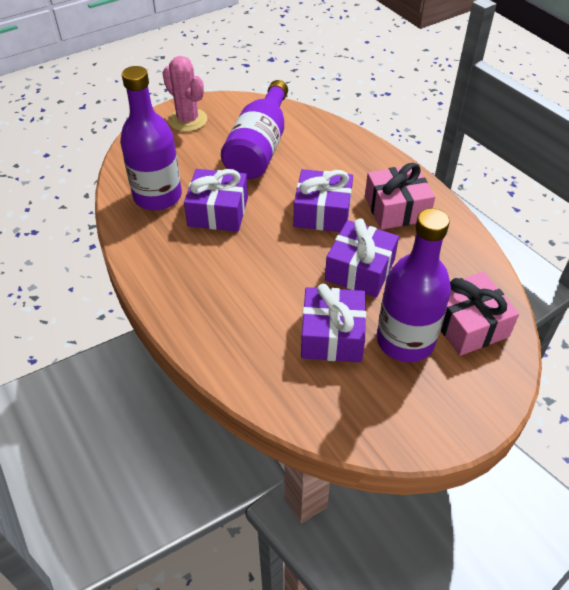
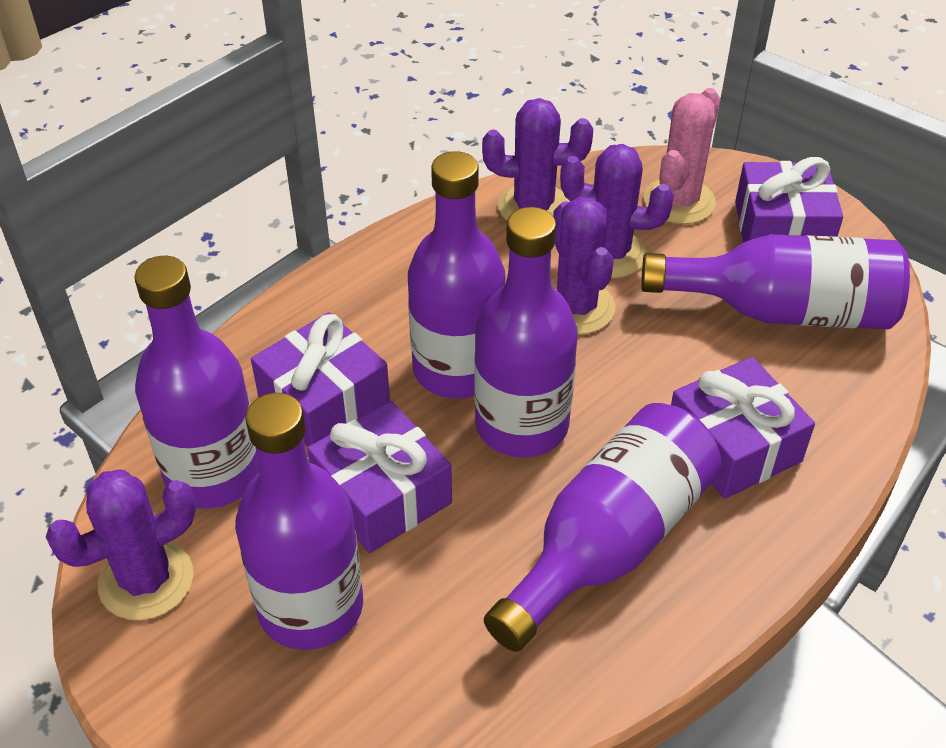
pink gift: 2 -> 0
purple bottle: 3 -> 6
purple cactus: 0 -> 4

